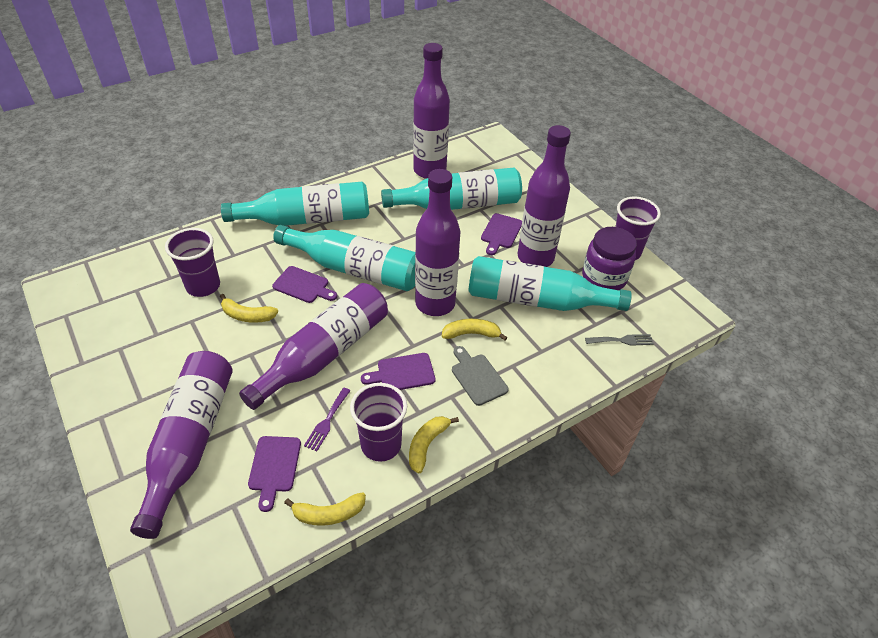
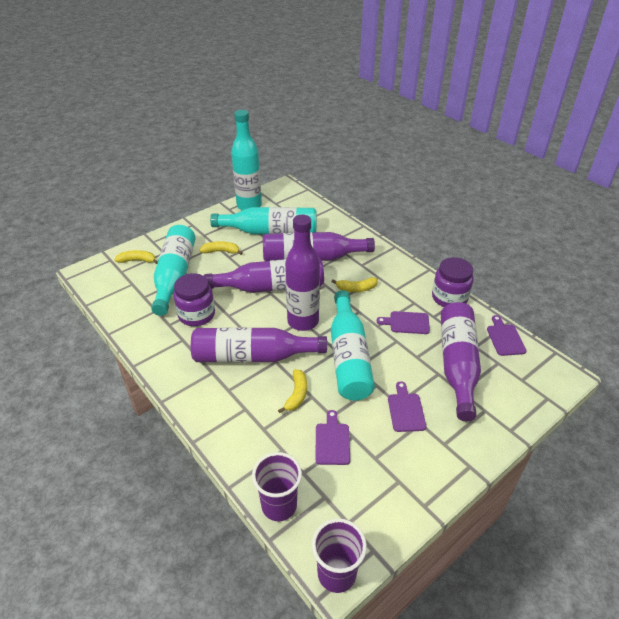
grey cutting board: 1 -> 0
grey fork: 1 -> 0
purple cup: 3 -> 2
purple fork: 1 -> 0
purple jar: 1 -> 2

